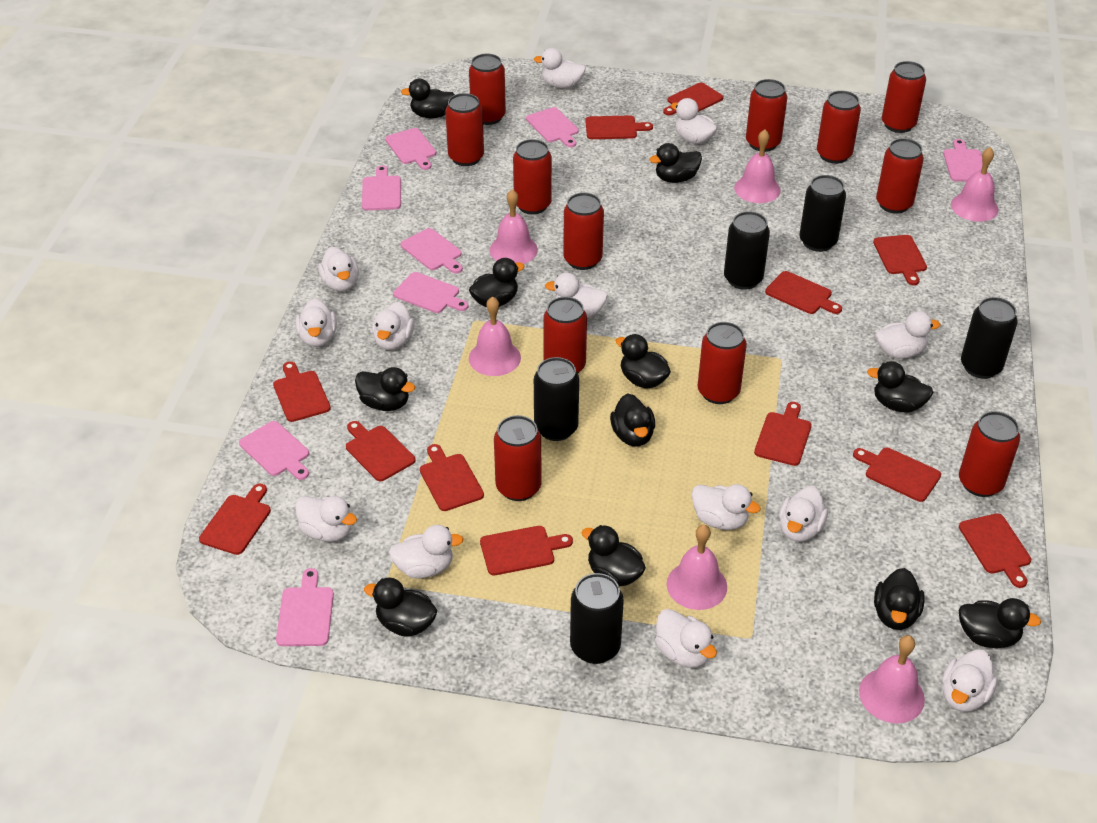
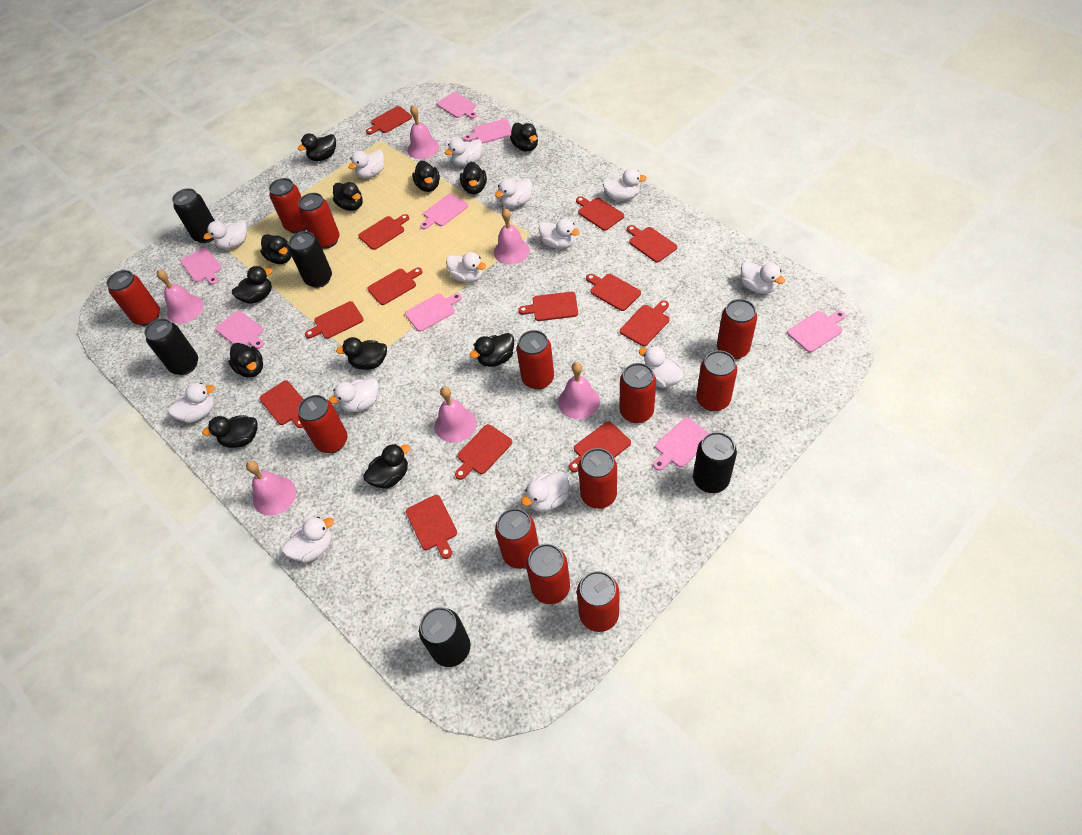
black duck: 11 -> 12
red cutting board: 12 -> 13

